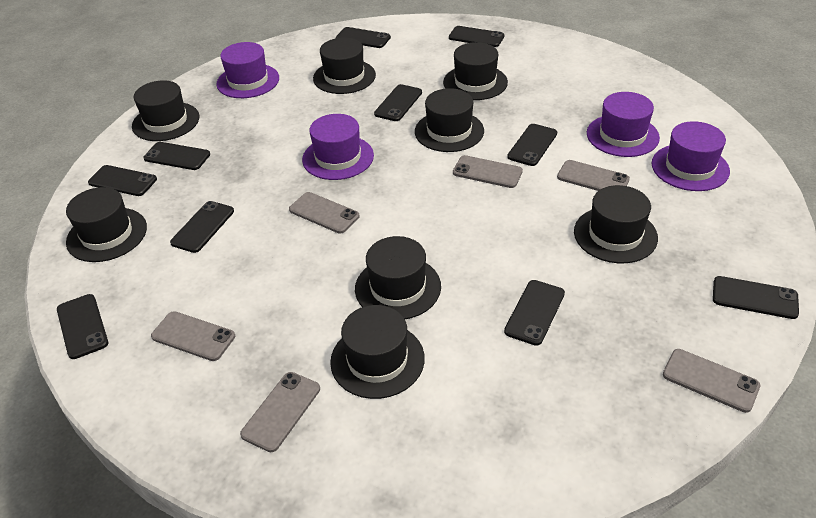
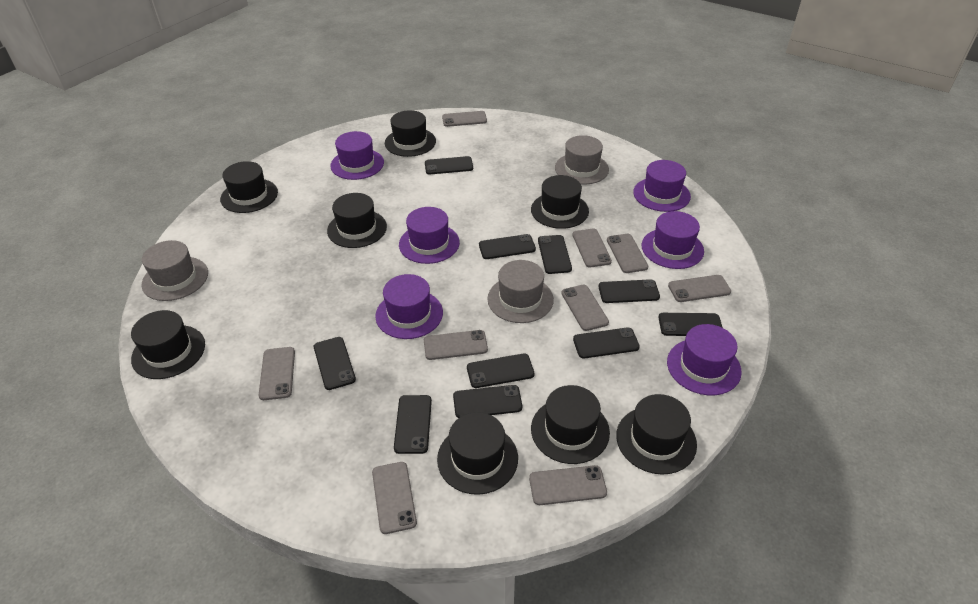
grey hat: 0 -> 3
grey phone: 6 -> 9
purple hat: 4 -> 6

